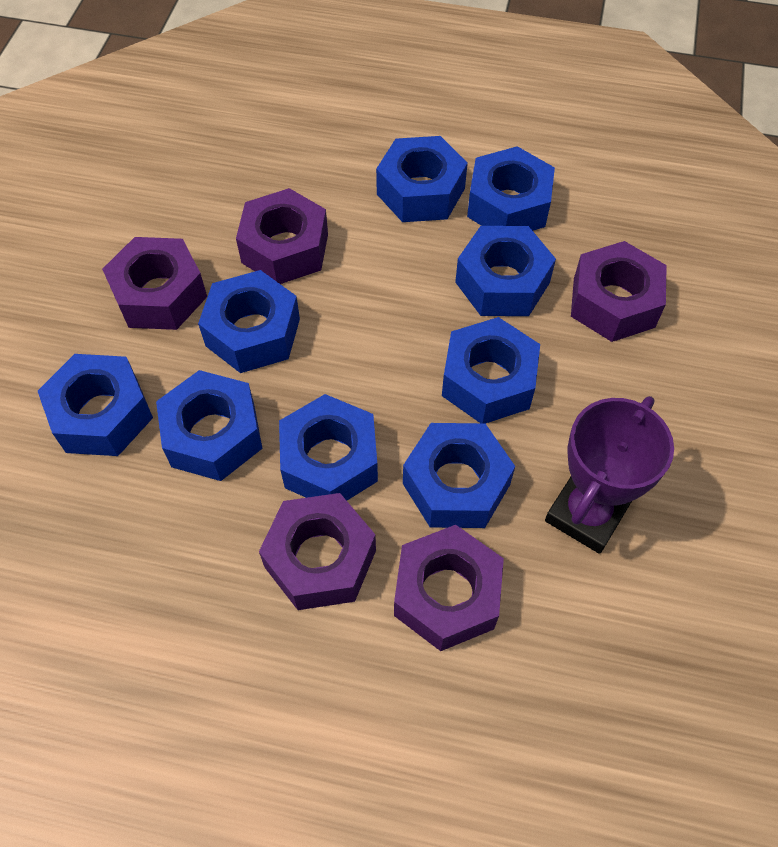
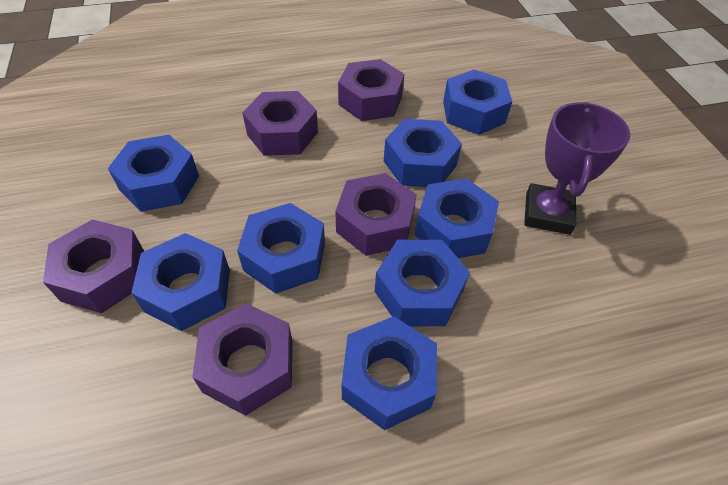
blue nut: 9 -> 8

